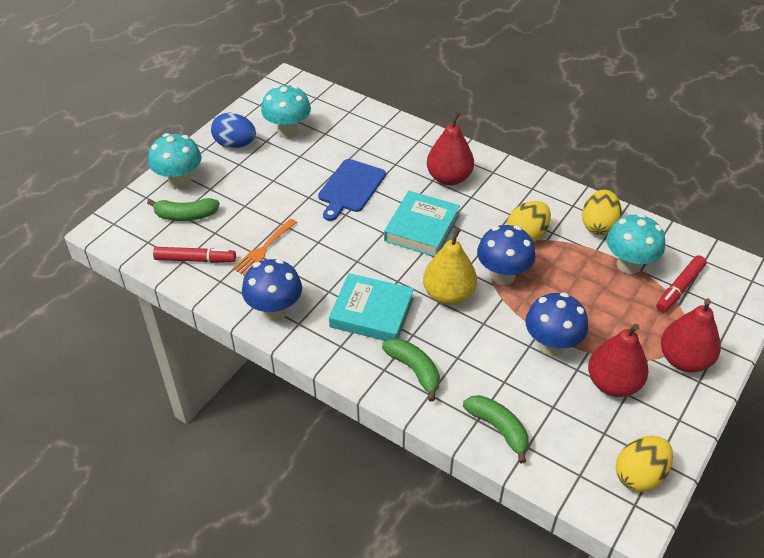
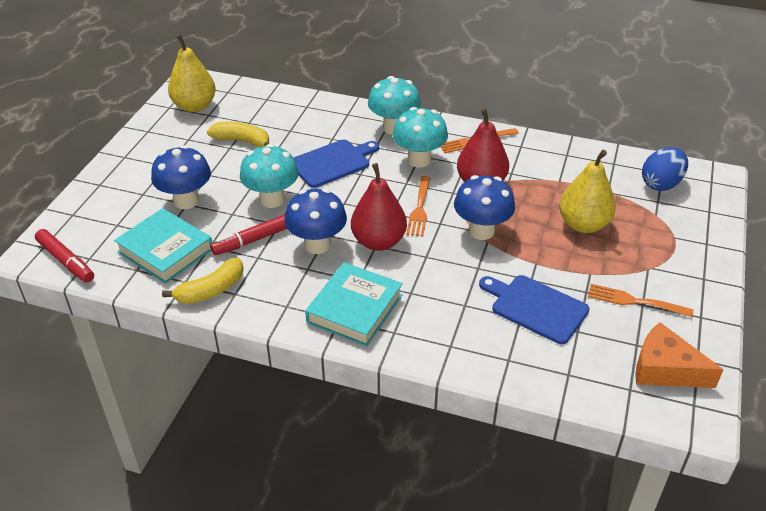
blue cutting board: 1 -> 2
green banana: 3 -> 0
orange cheese: 0 -> 1
orange fork: 1 -> 3
red pear: 3 -> 2
yellow banana: 0 -> 2
yellow egg: 3 -> 0
yellow pear: 1 -> 2

